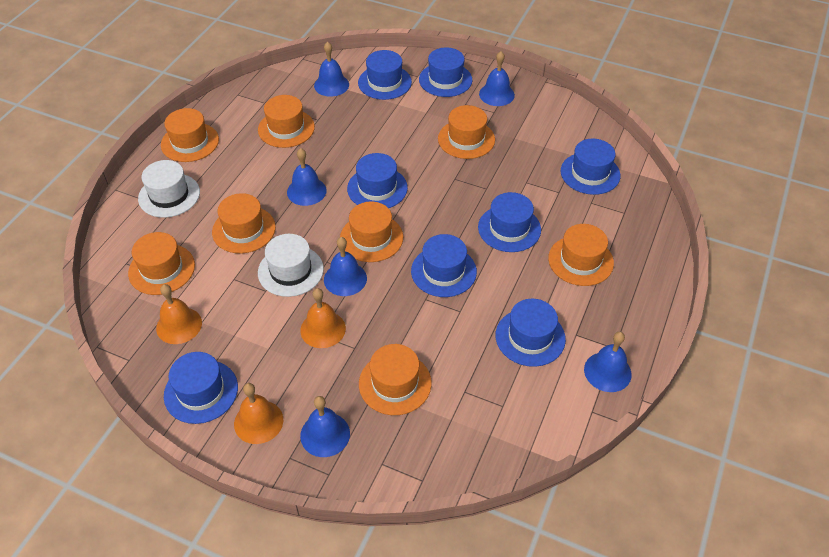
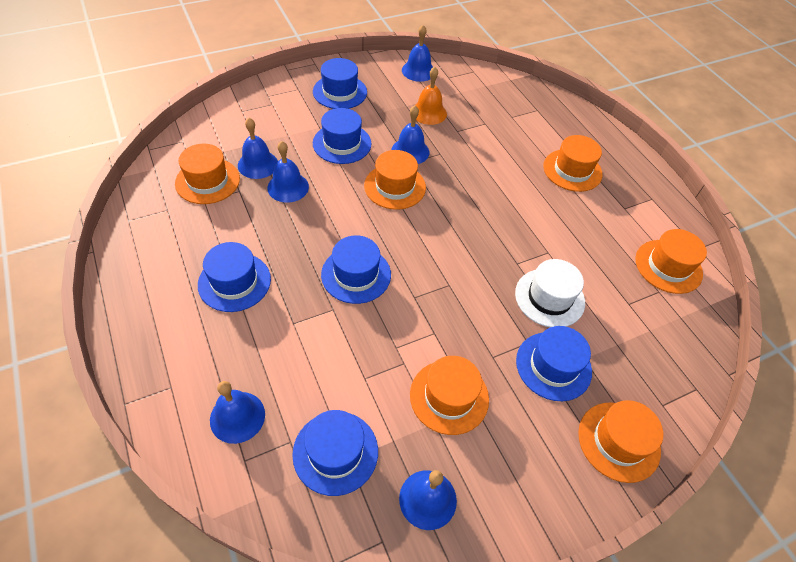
blue hat: 8 -> 6
orange bell: 3 -> 1
orange hat: 8 -> 6
white hat: 2 -> 1

